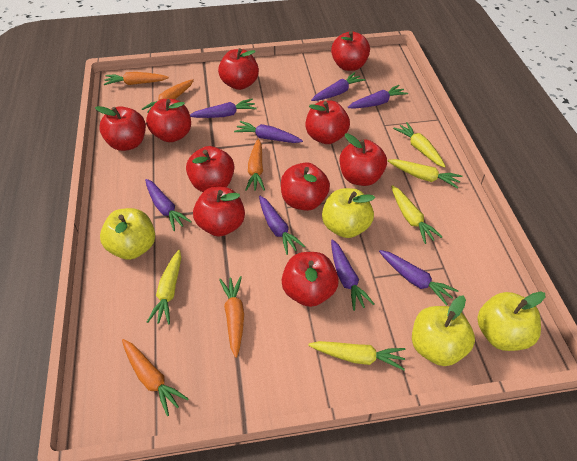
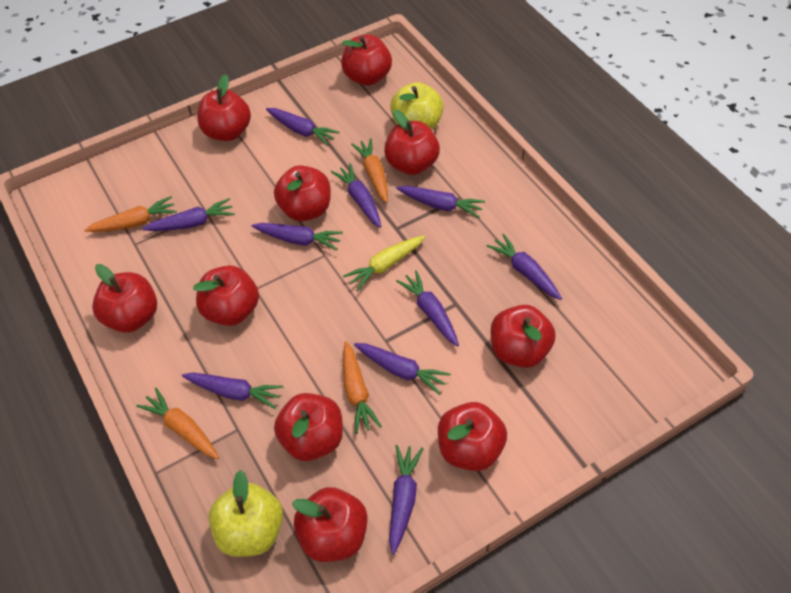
orange carrot: 5 -> 4
purple carrot: 8 -> 10
yellow apple: 4 -> 2
yellow carrot: 5 -> 1

